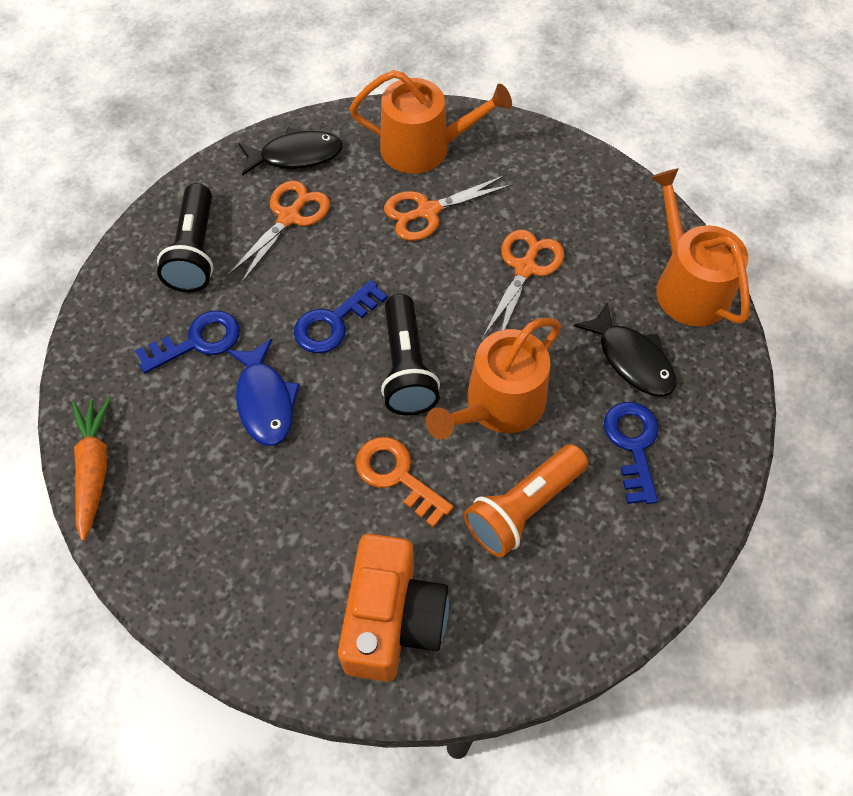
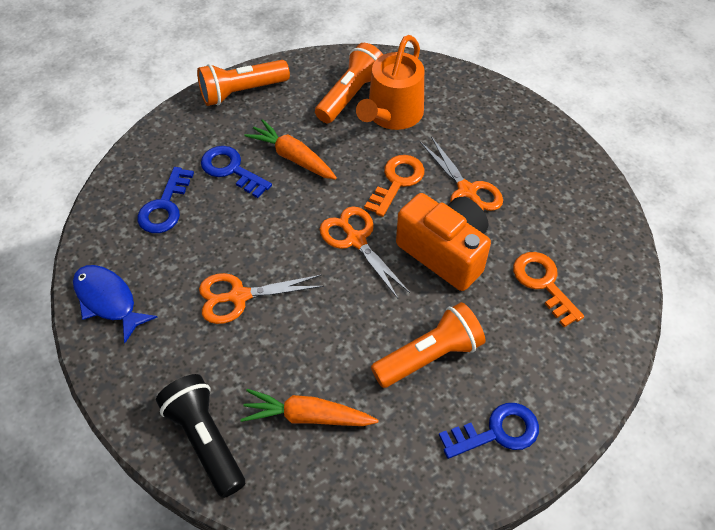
black fish: 2 -> 0
black flashlight: 2 -> 1
orange carrot: 1 -> 2
orange flashlight: 1 -> 3
orange key: 1 -> 2
orange watering can: 3 -> 1

